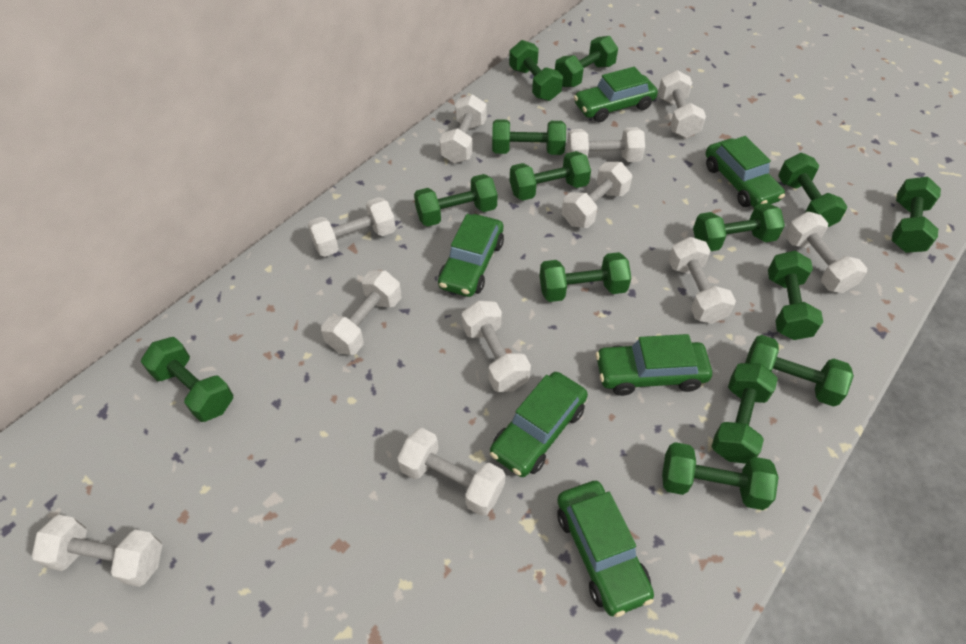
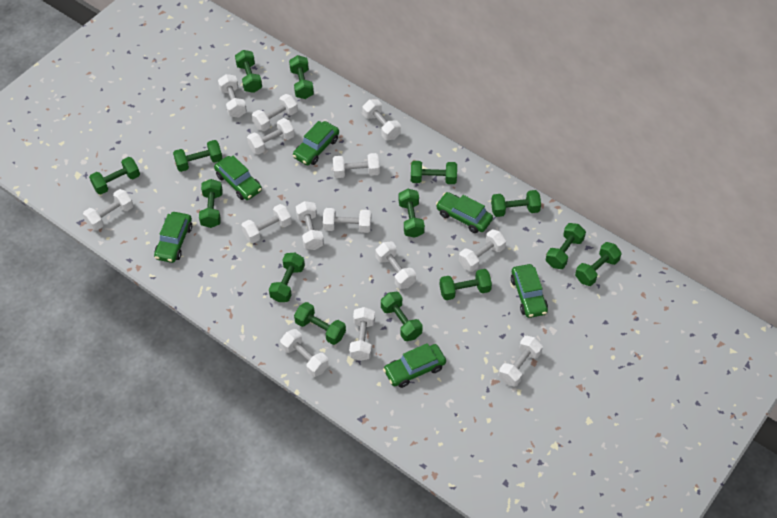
white dumbbell: 11 -> 14

